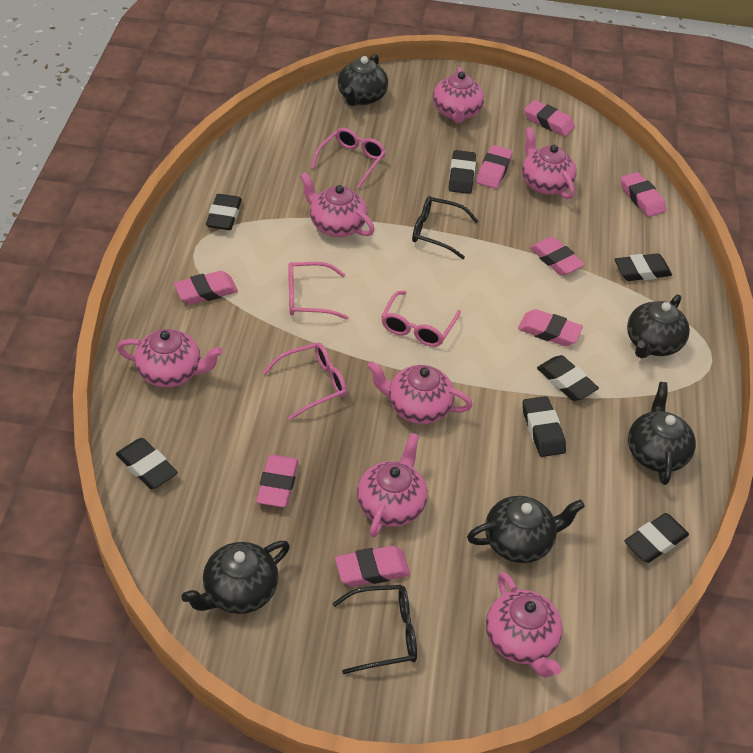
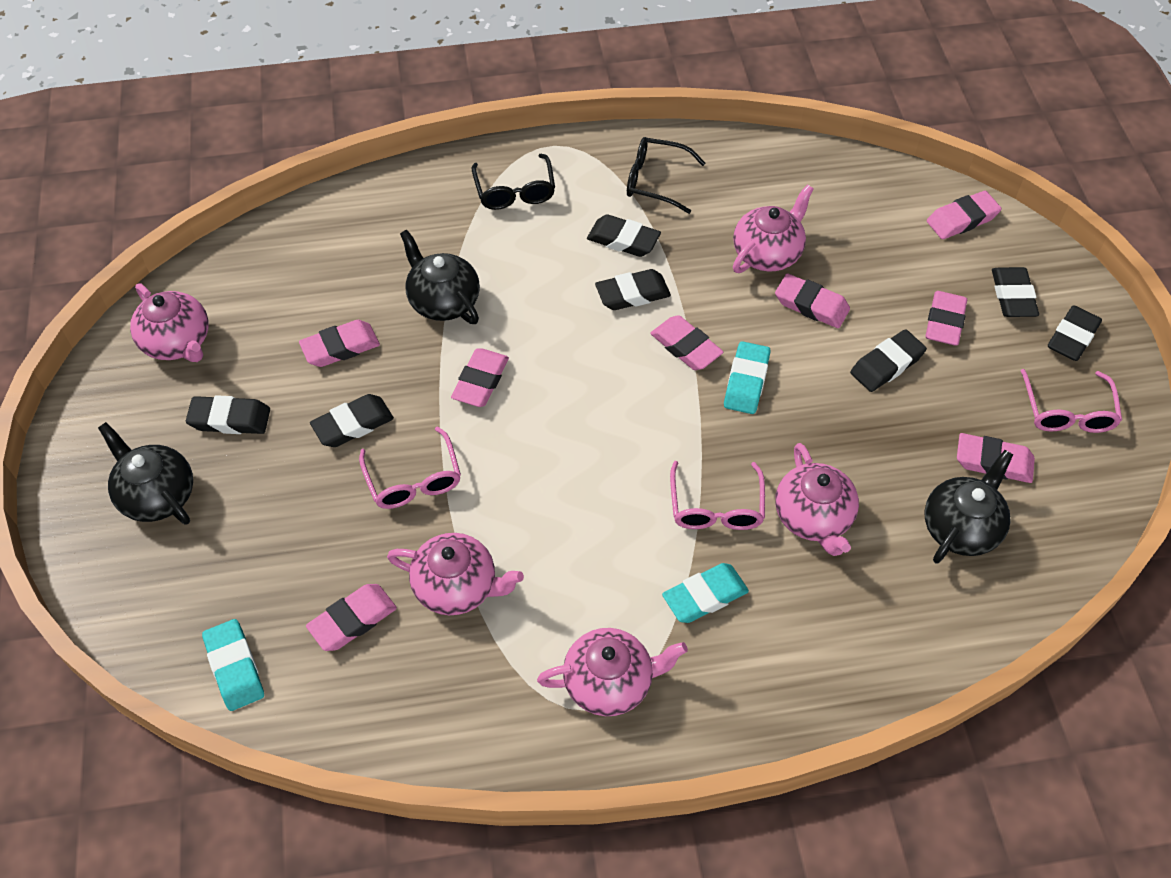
black teapot: 5 -> 3
pink glasses: 4 -> 3
pink teapot: 7 -> 5
turquoise eraser: 0 -> 3

